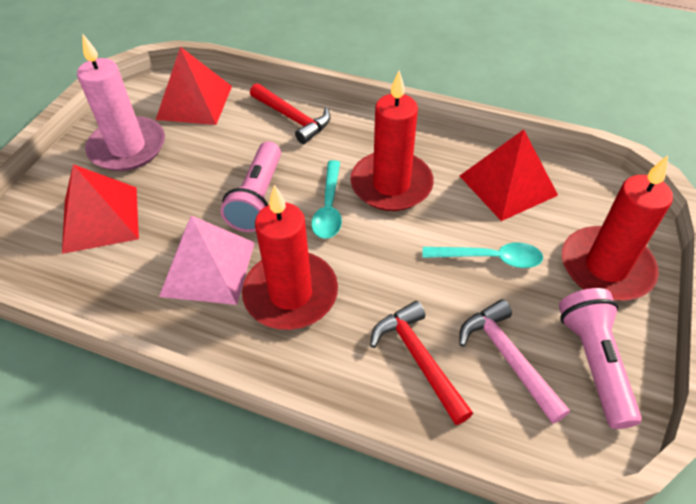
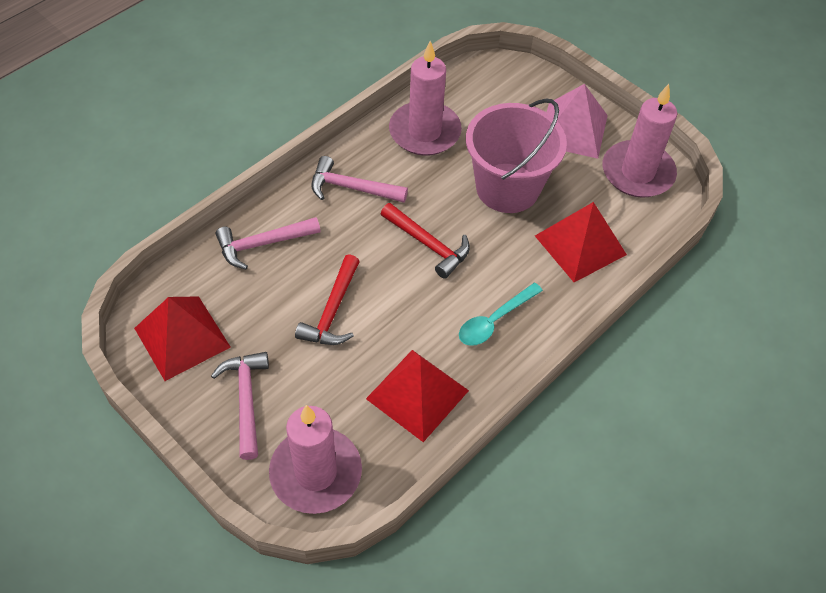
pink bucket: 0 -> 1
pink candle: 1 -> 3
pink flashlight: 2 -> 0
pink hammer: 1 -> 3
red candle: 3 -> 0
turquoise spoon: 2 -> 1

